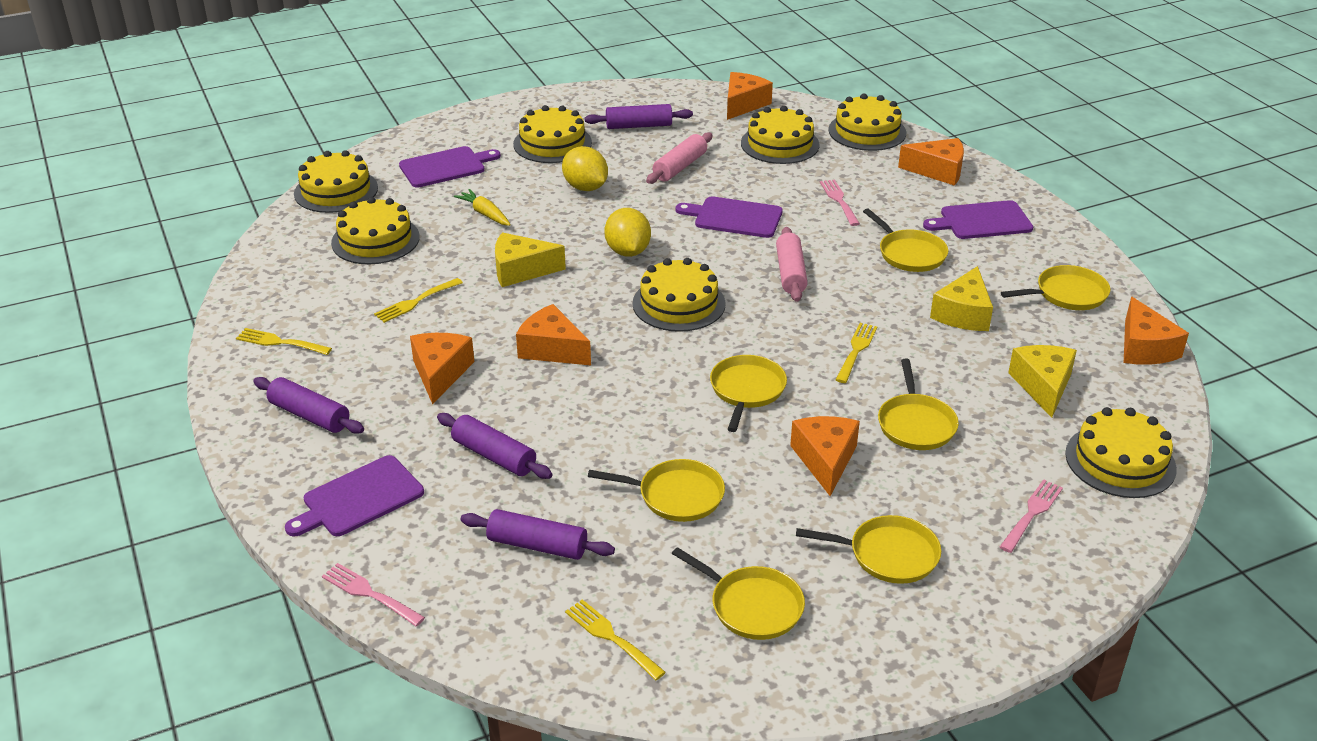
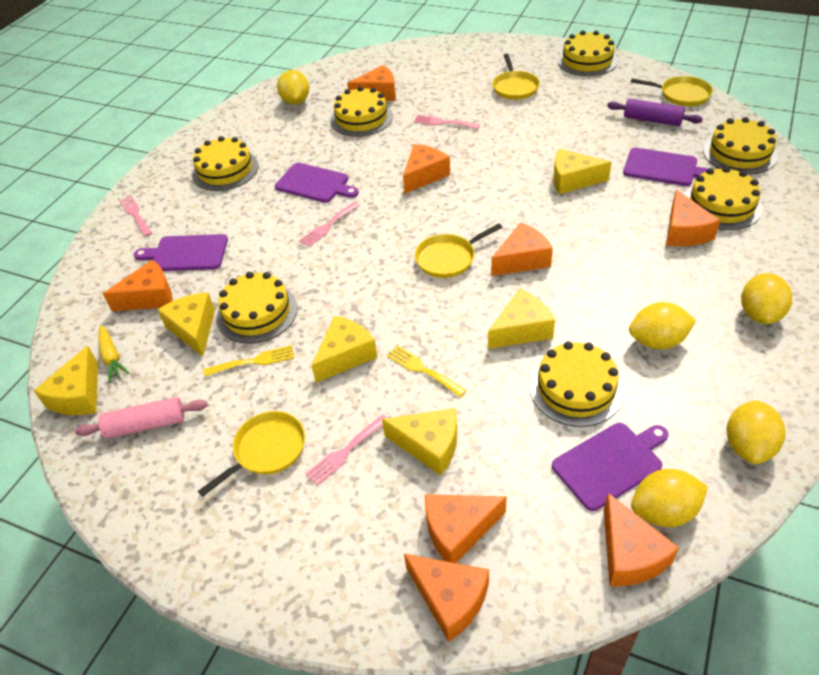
orange cheese: 6 -> 8
pink fork: 3 -> 4
pink rolling pin: 2 -> 1
purple rolling pin: 4 -> 1
yellow cheese: 3 -> 6
yellow fork: 4 -> 2
yellow lemon: 2 -> 5
yellow pan: 7 -> 4

